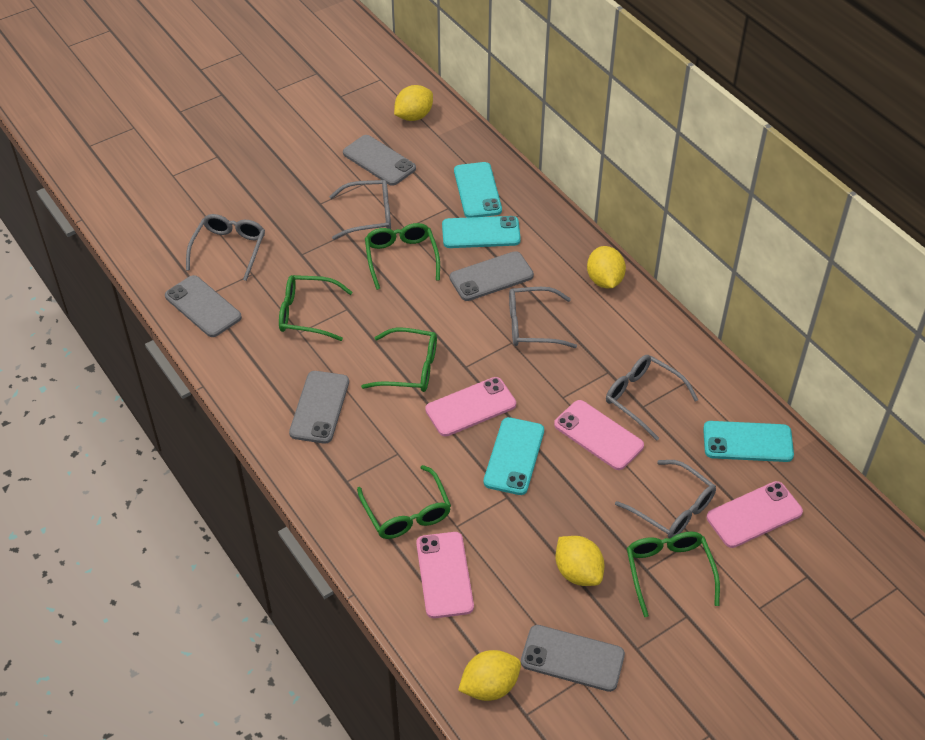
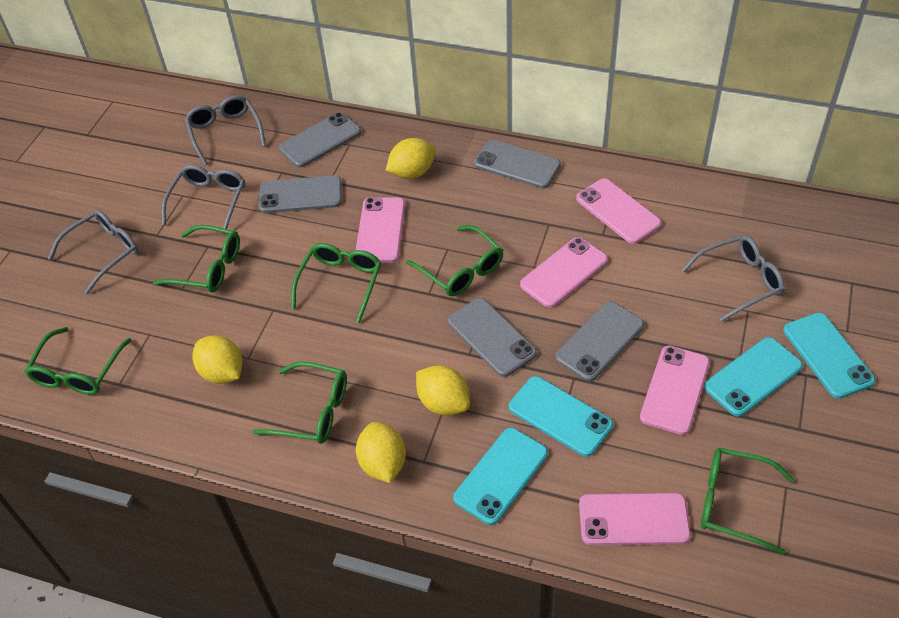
green glasses: 5 -> 6
grey glasses: 5 -> 4
pink phone: 4 -> 5

